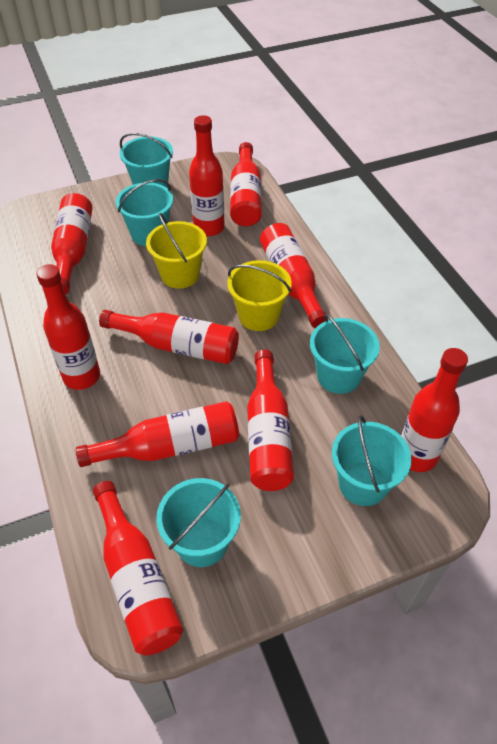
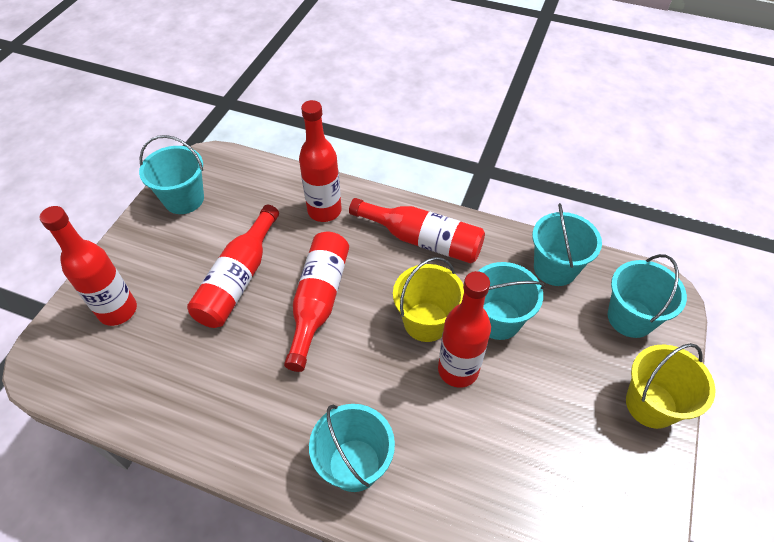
red bottle: 10 -> 6

